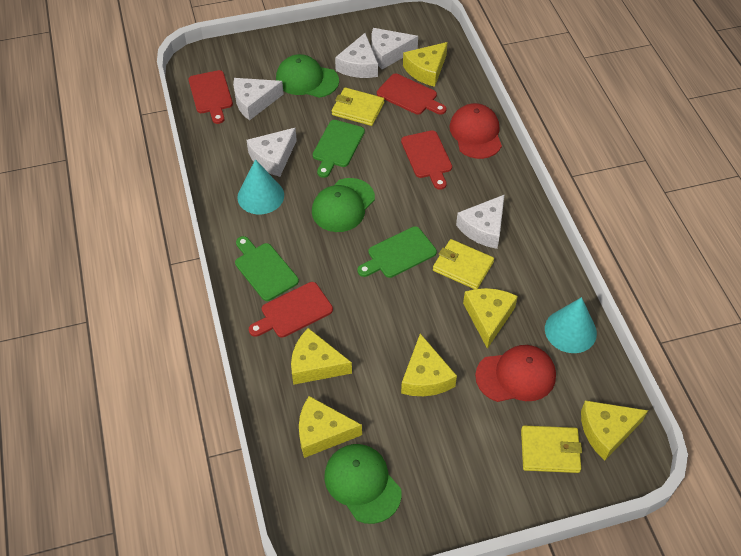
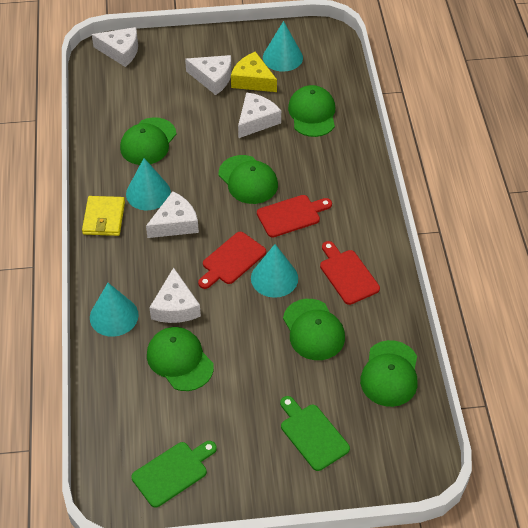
green cap: 3 -> 6
green cutting board: 3 -> 2
red cap: 2 -> 0
red cutting board: 4 -> 3
turquoise cone: 2 -> 4
yellow cheese: 6 -> 1
yellow wallet: 3 -> 1

